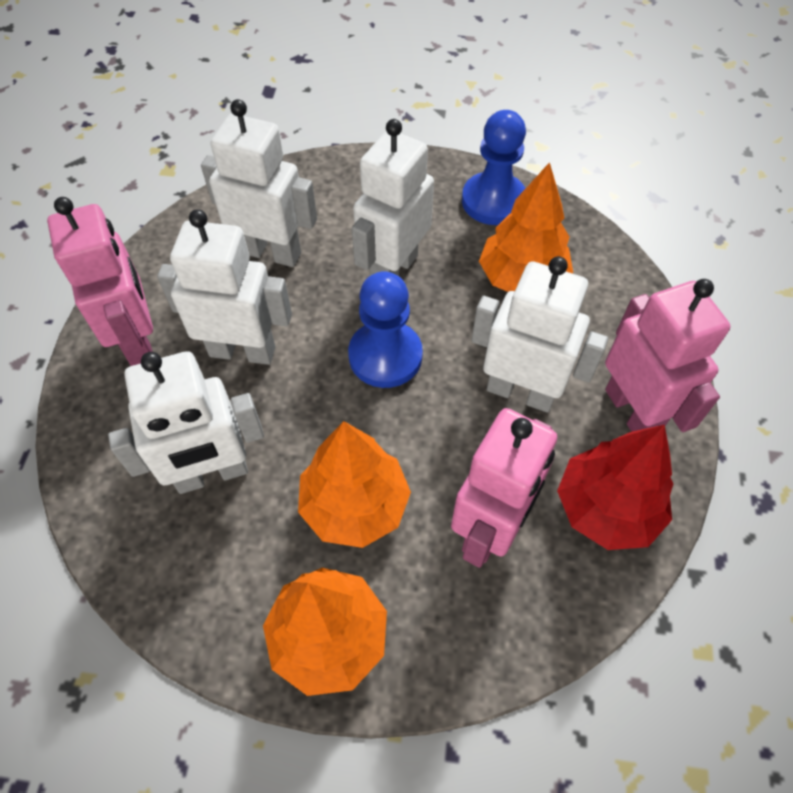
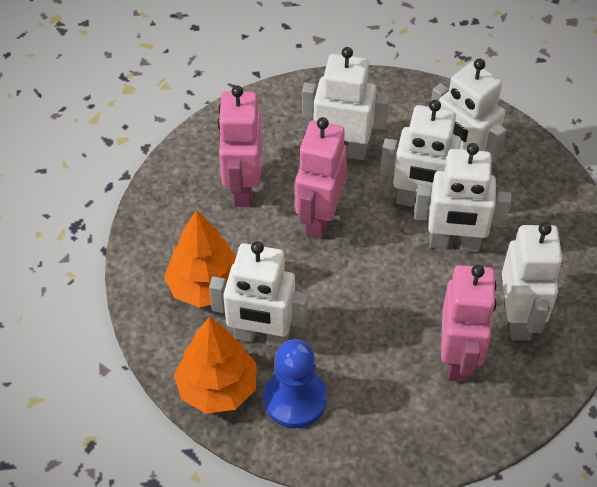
blue pawn: 2 -> 1
orange tree: 3 -> 2
red tree: 1 -> 0
white robot: 5 -> 6

